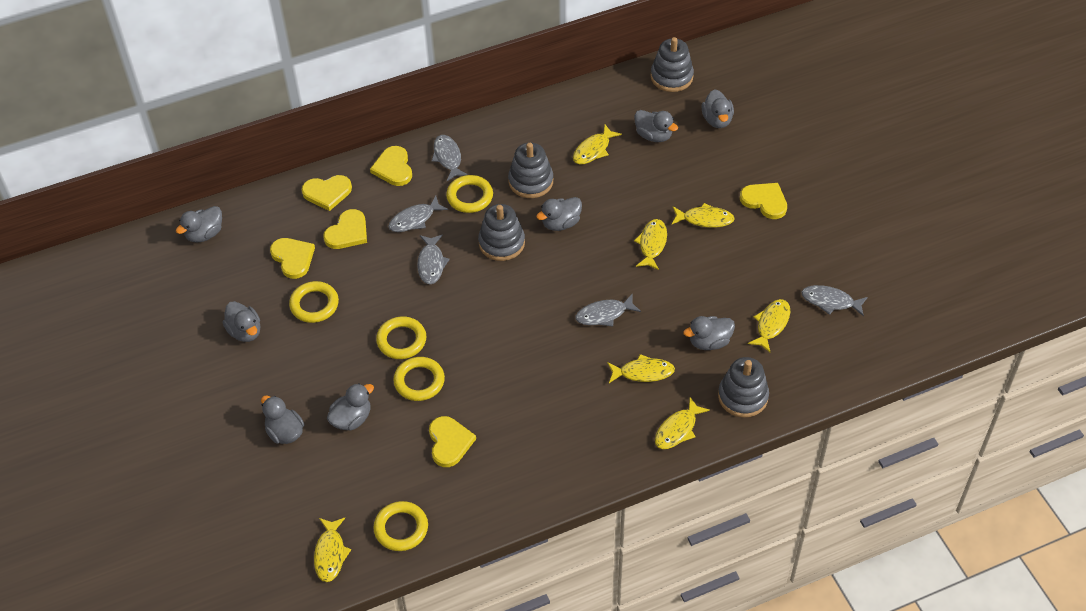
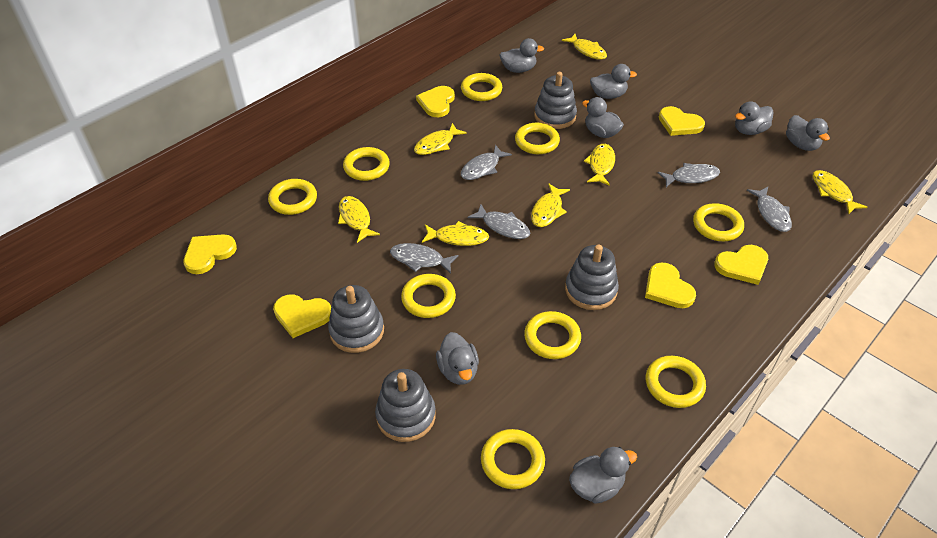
grey duck: 8 -> 7
yellow ring: 5 -> 9

